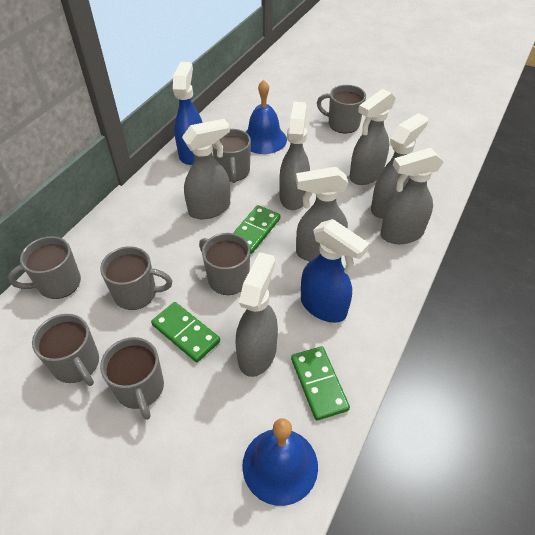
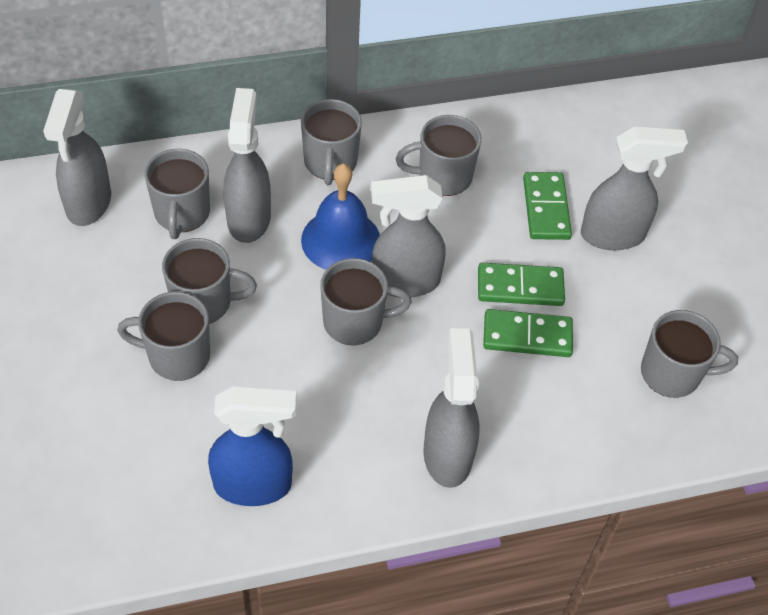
blue bell: 2 -> 1
blue spray bottle: 2 -> 1
grey spray bottle: 7 -> 5

